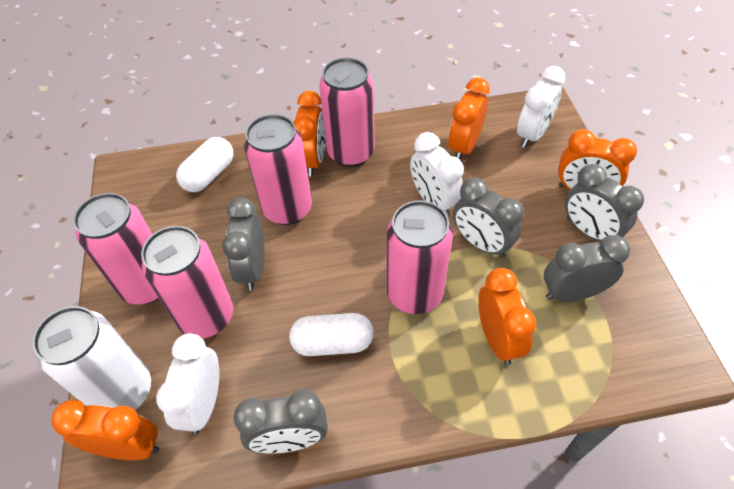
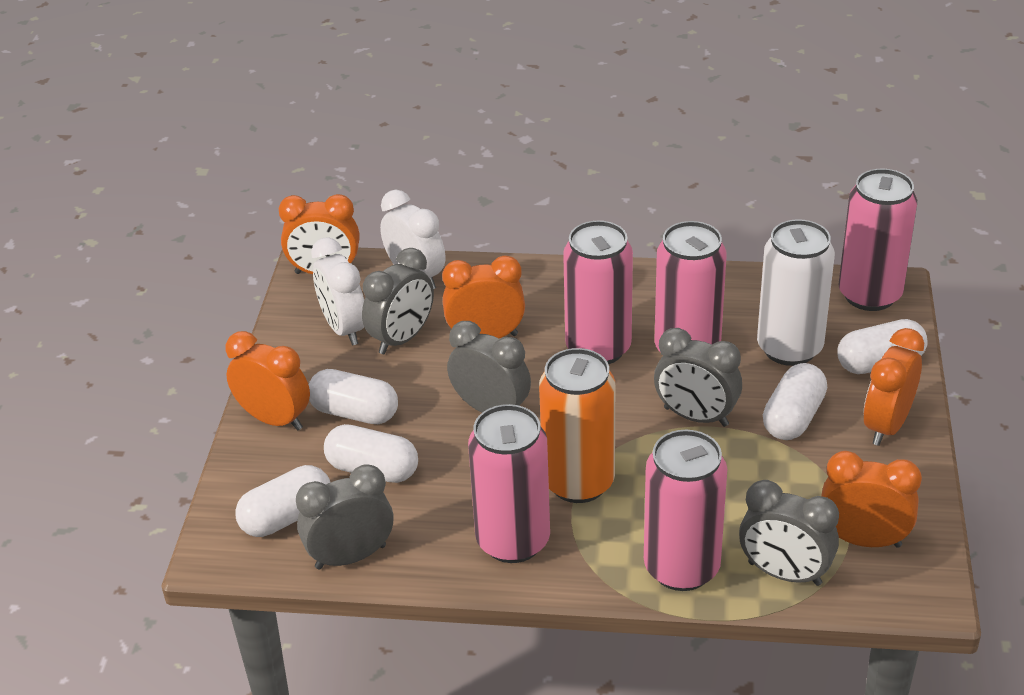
orange can: 0 -> 1
white capsule: 2 -> 5
white clock: 3 -> 2

